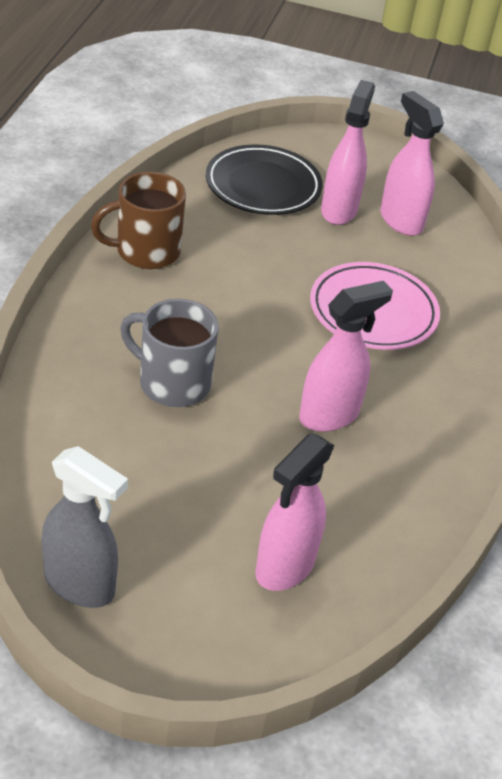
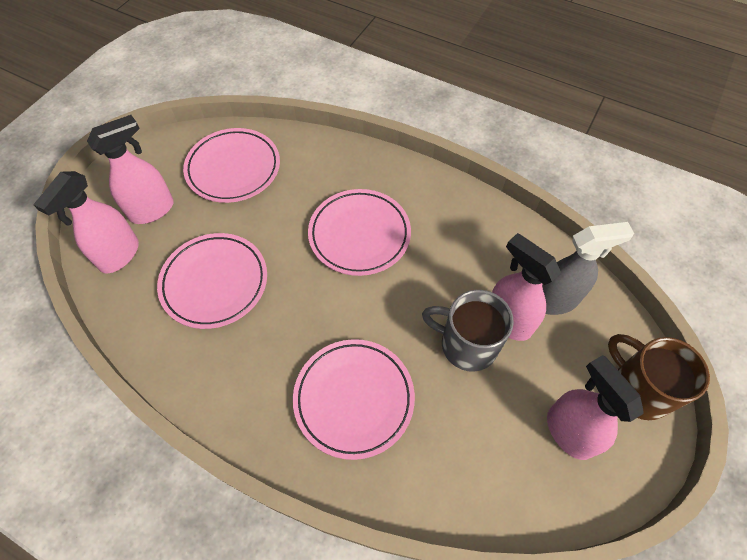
black plate: 1 -> 0
pink plate: 1 -> 4

